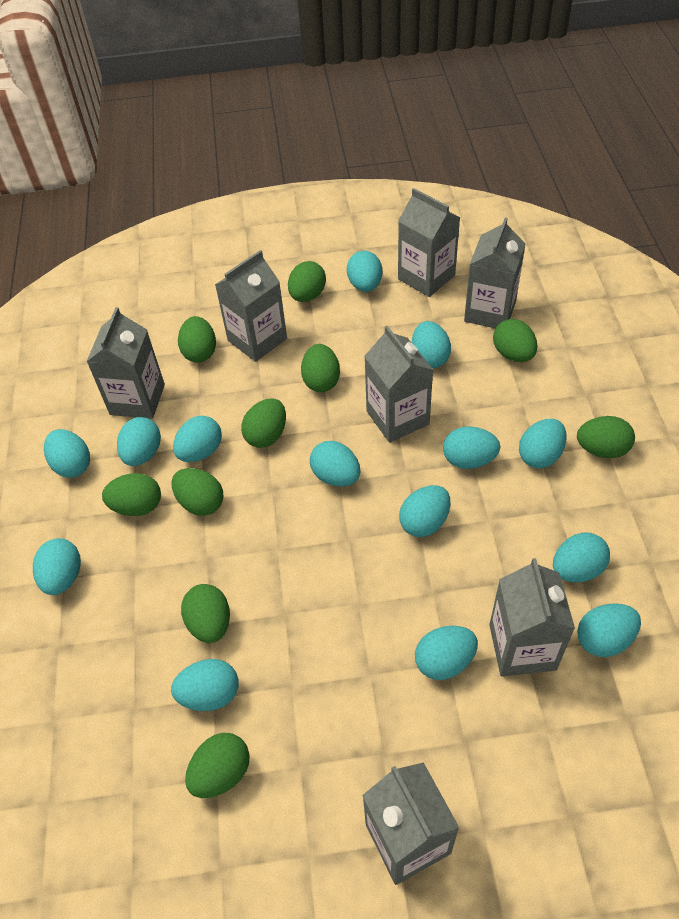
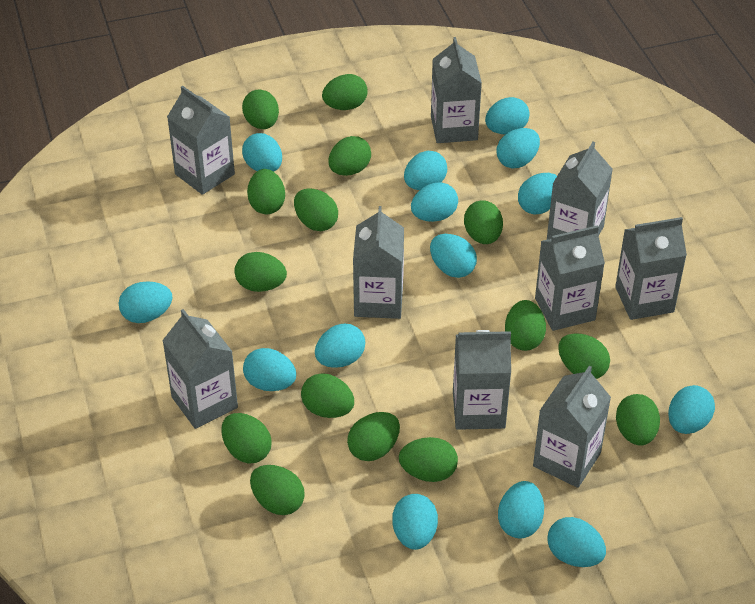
green egg: 10 -> 15
grey carton: 7 -> 9

